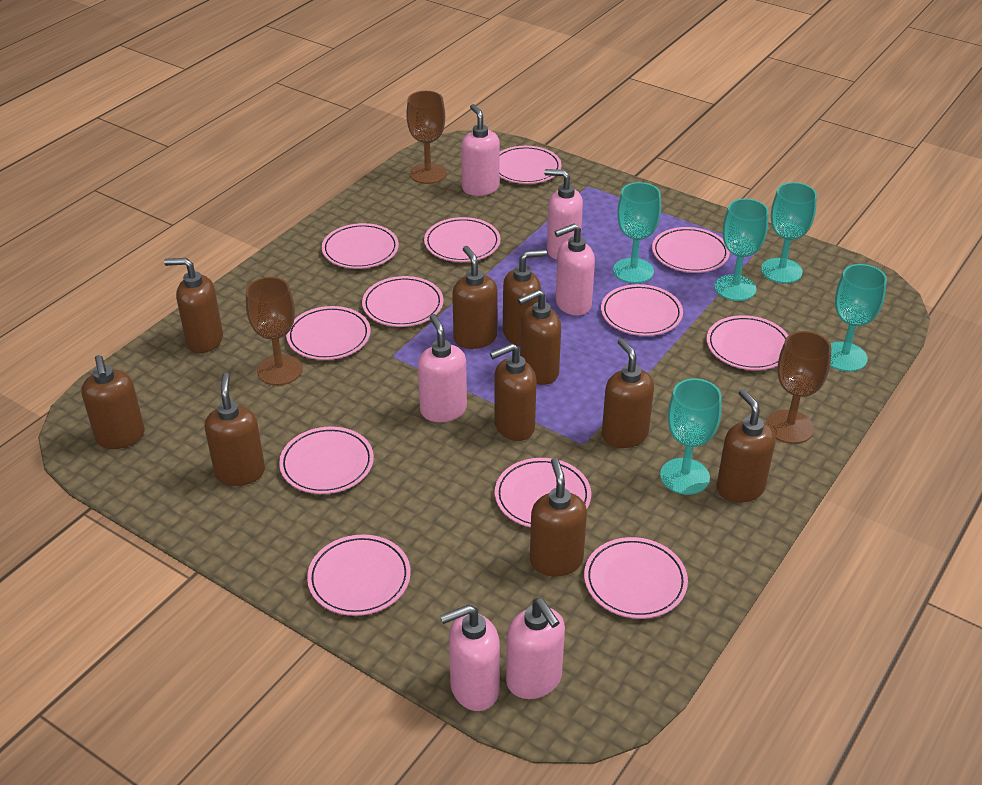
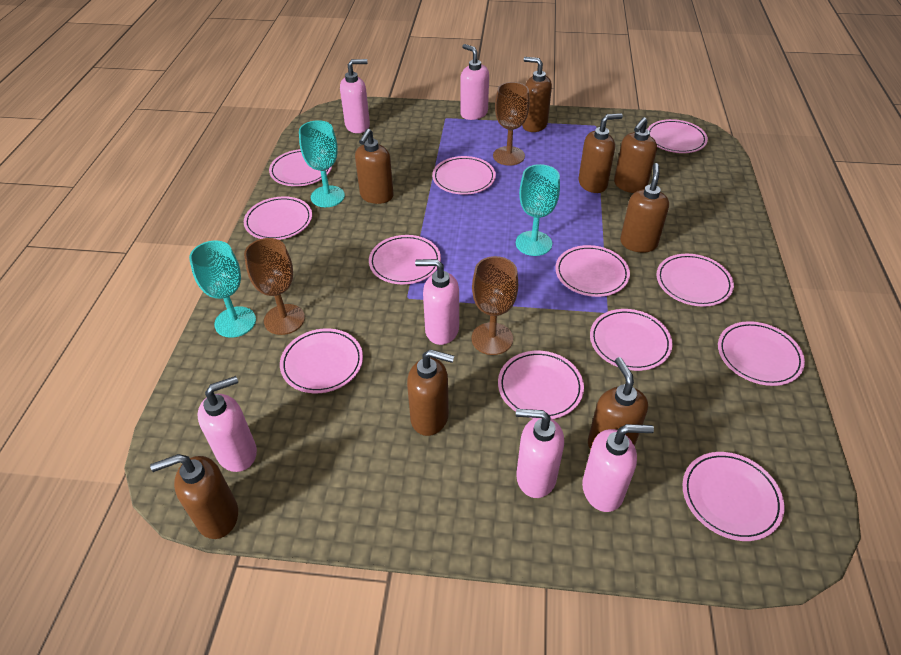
brown soap dispenser: 10 -> 8
turquoise goblet: 5 -> 3

